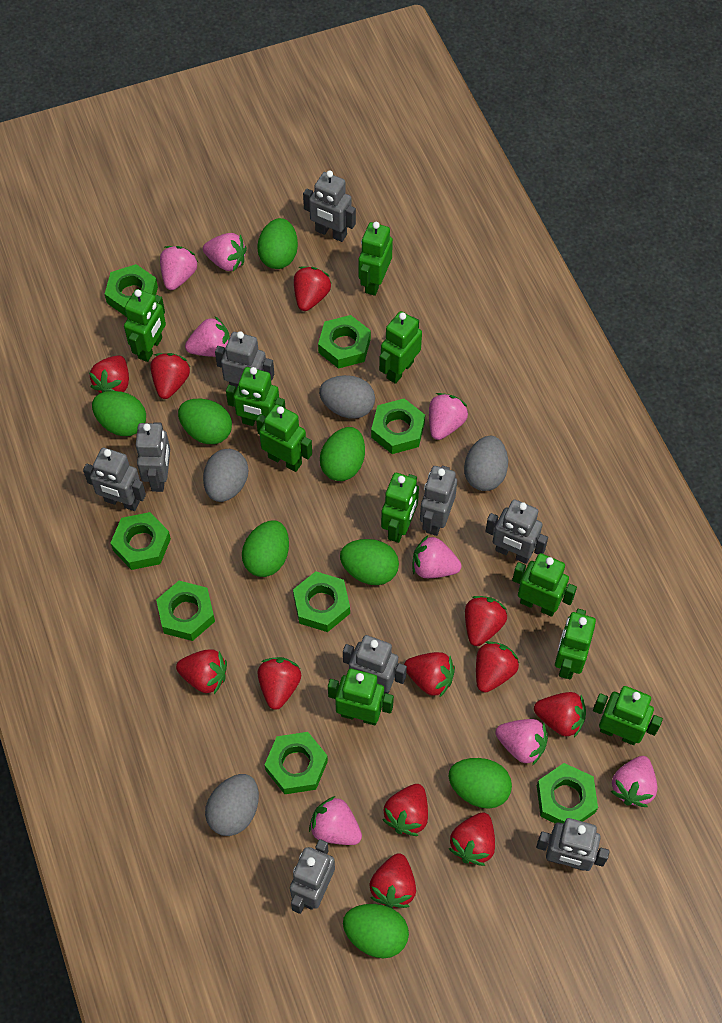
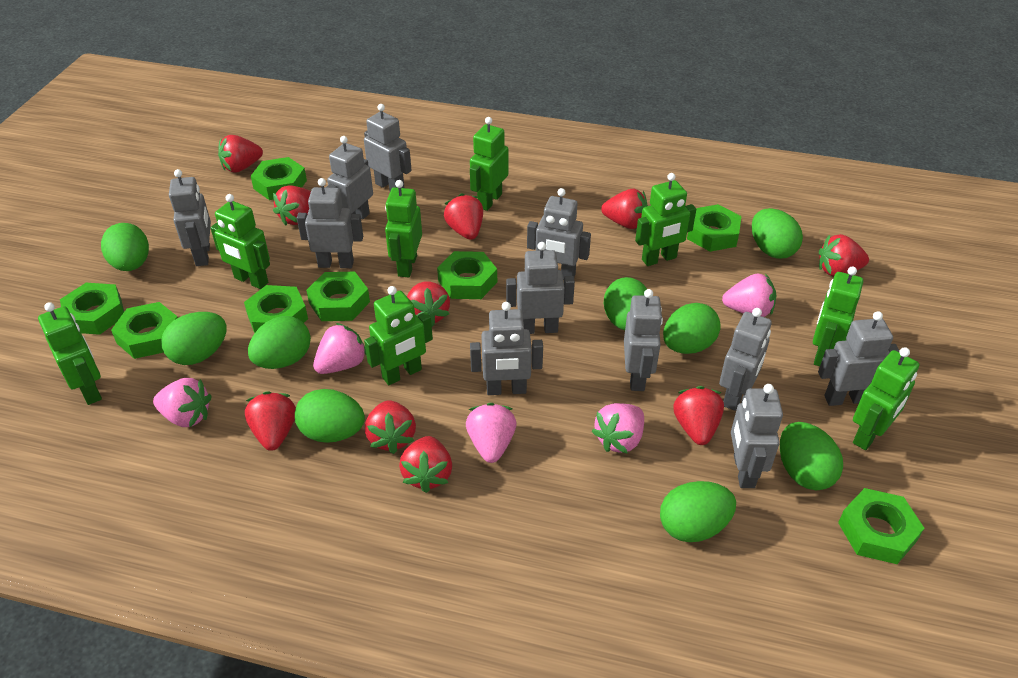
green egg: 8 -> 9
green robot: 10 -> 8
grey egg: 4 -> 0
grey robot: 9 -> 11
pink strawberry: 8 -> 5
red strawberry: 12 -> 10

